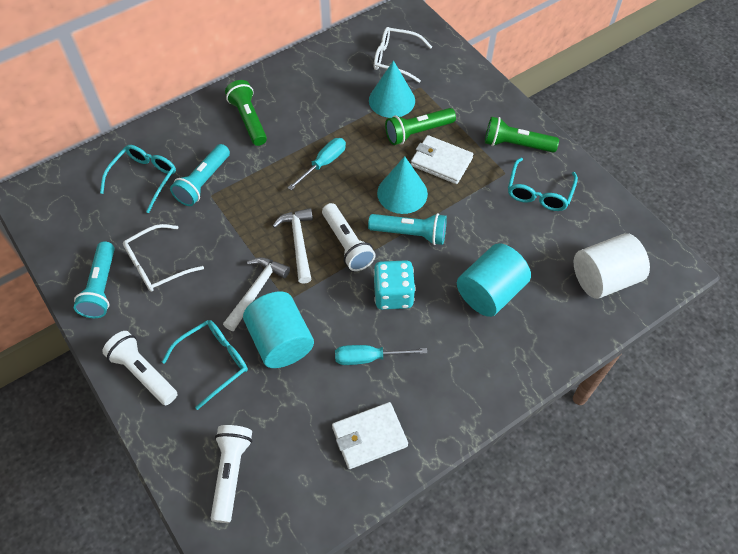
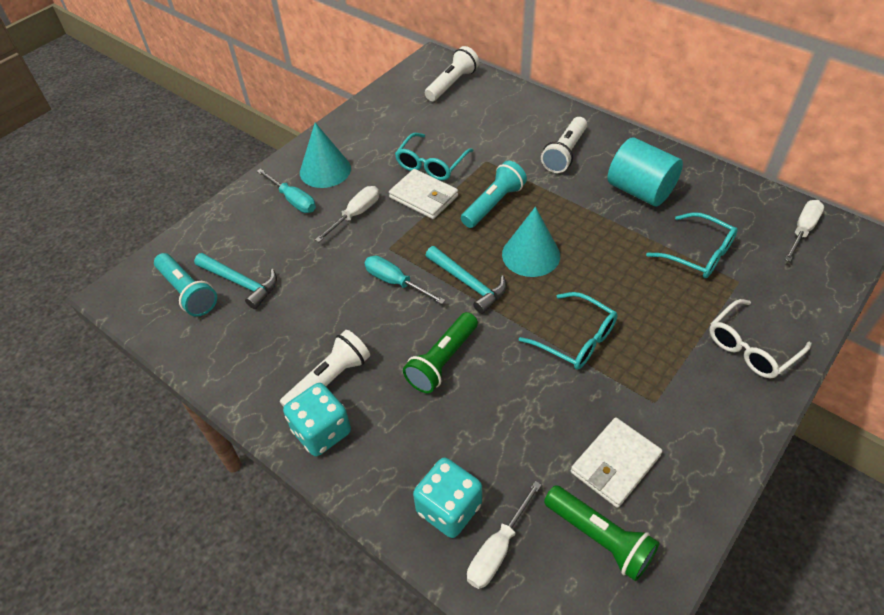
green flashlight: 3 -> 2
turquoise cylinder: 2 -> 1
turquoise dice: 1 -> 2
turquoise flashlight: 3 -> 2
turquoise hammer: 0 -> 2
white cylinder: 1 -> 0
white glasses: 2 -> 1
white hammer: 2 -> 0
white screwdriver: 0 -> 3

